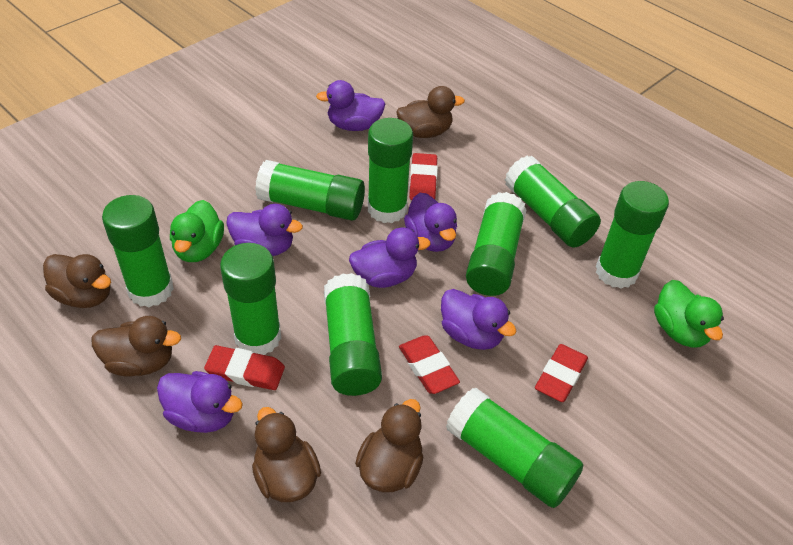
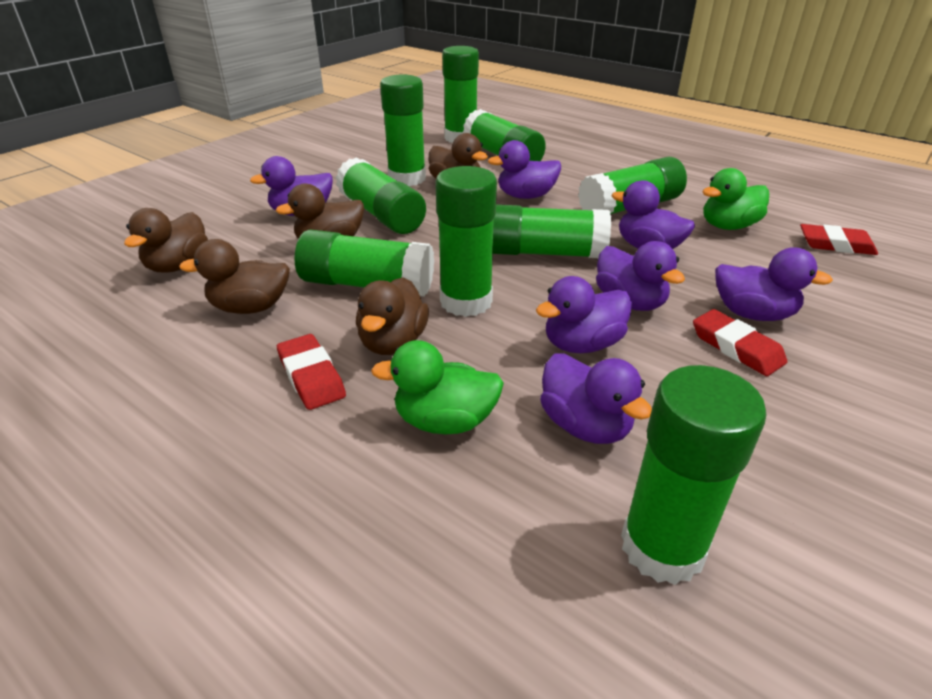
purple duck: 6 -> 7
red eraser: 4 -> 3

